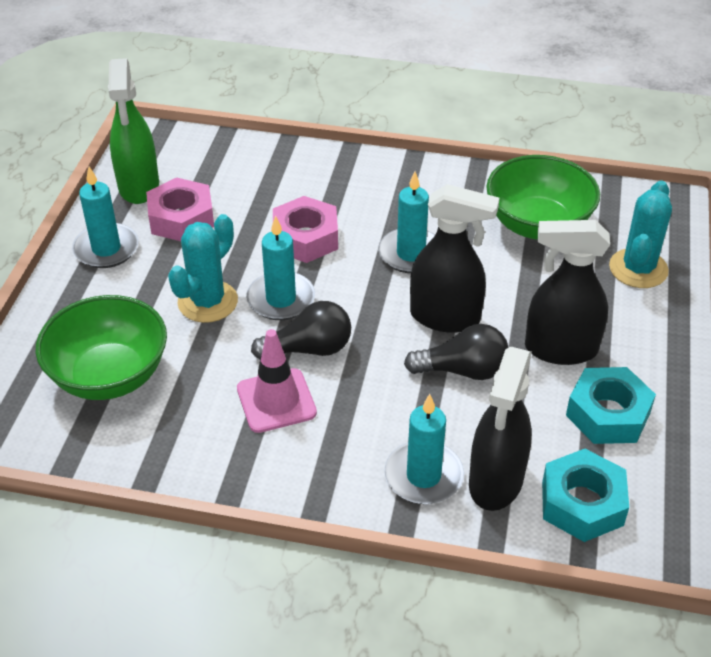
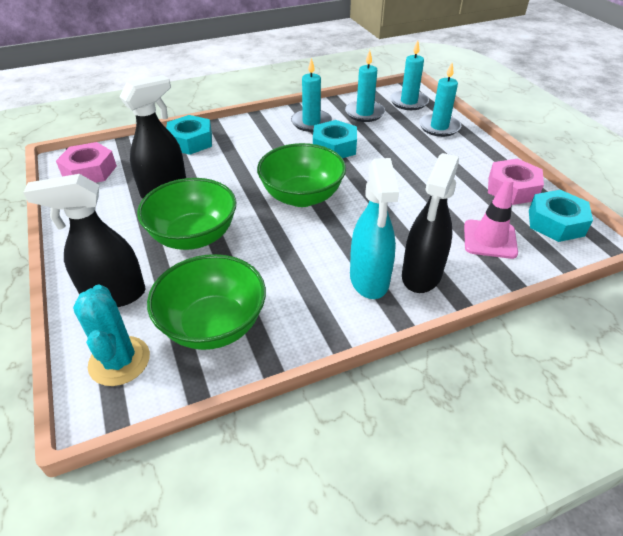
black light bulb: 2 -> 0
green bowl: 2 -> 3
green spray bottle: 1 -> 0
turquoise cactus: 2 -> 1
turquoise nut: 2 -> 3
turquoise spray bottle: 0 -> 1

